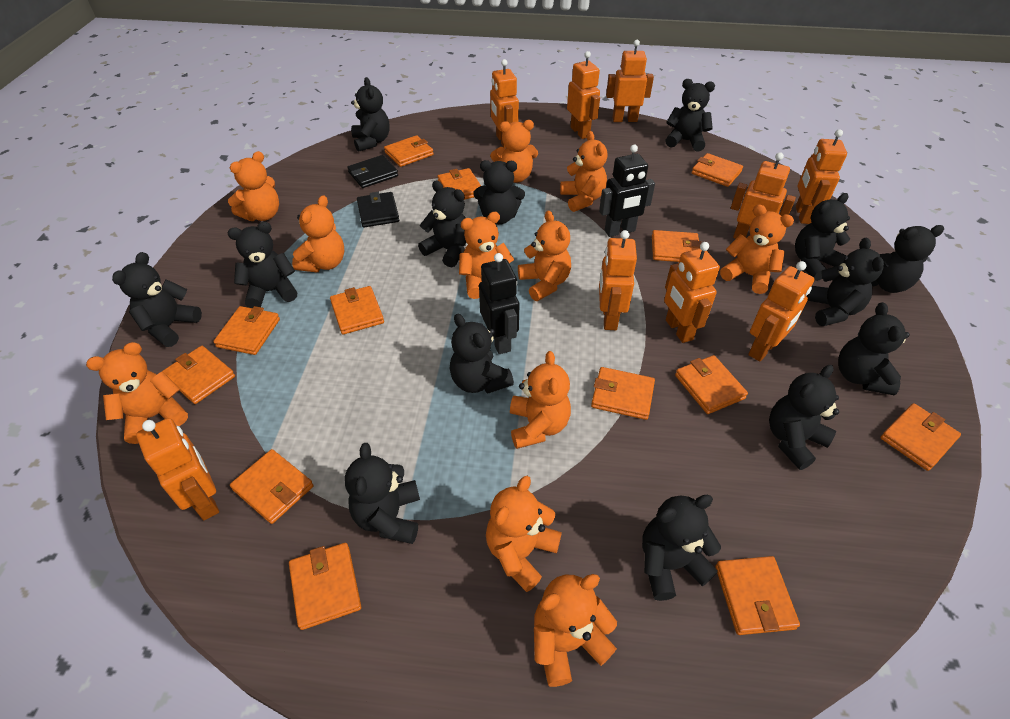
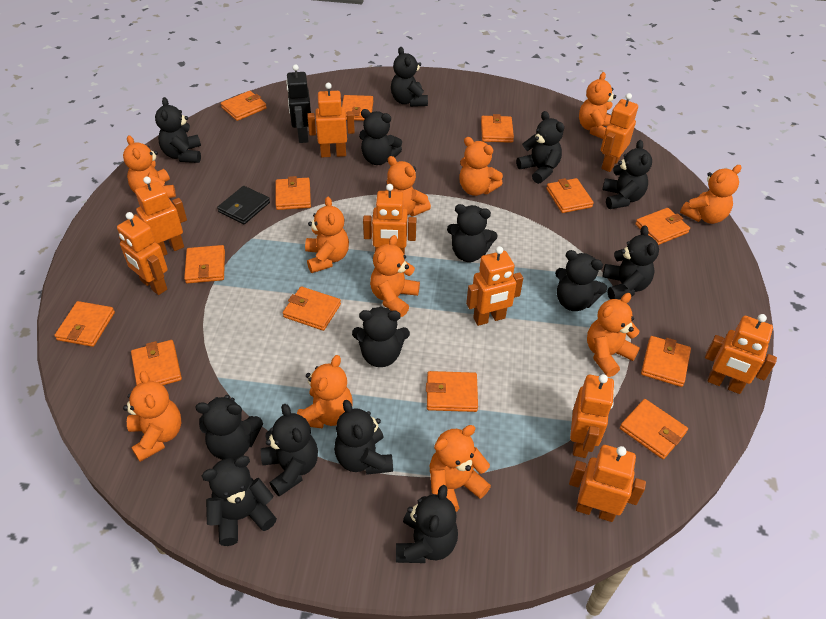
black robot: 2 -> 1
black wallet: 2 -> 1

